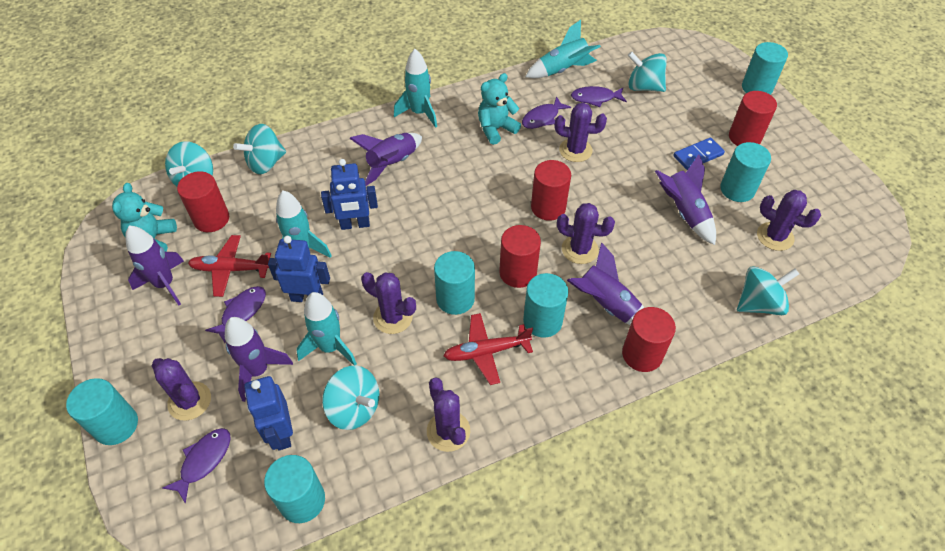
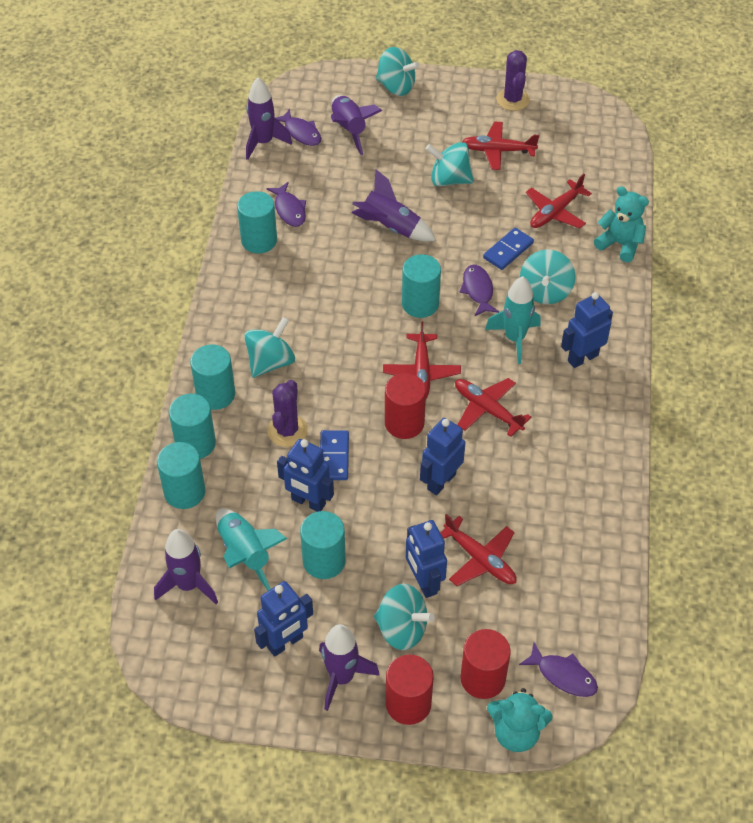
blue domino: 1 -> 2
blue robot: 3 -> 5
purple cactus: 6 -> 2
red cylinder: 5 -> 3
red plane: 2 -> 5
turquoise rocket: 4 -> 2

